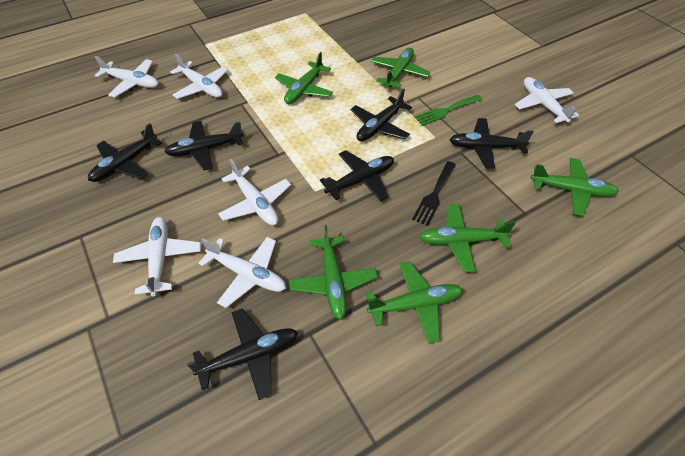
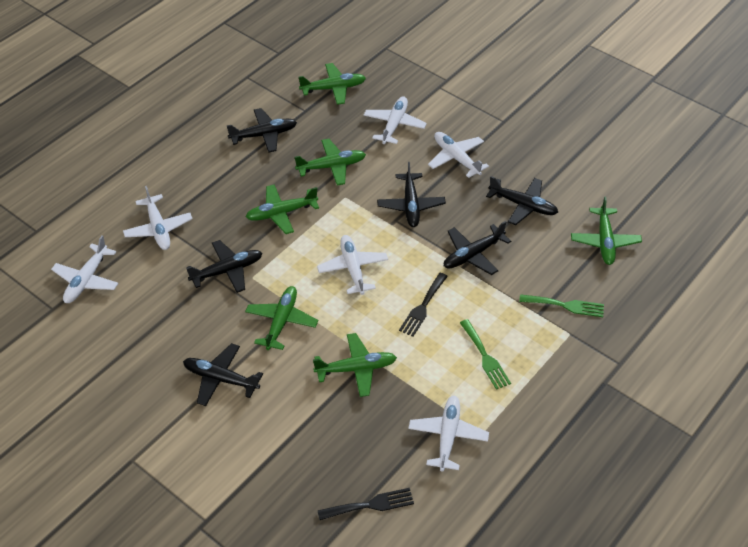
black fork: 1 -> 2
green fork: 1 -> 2

